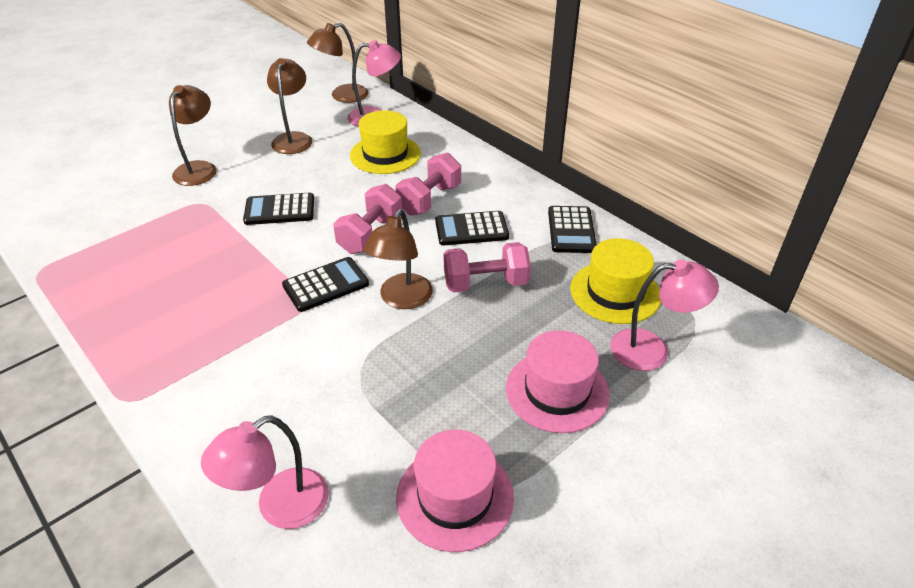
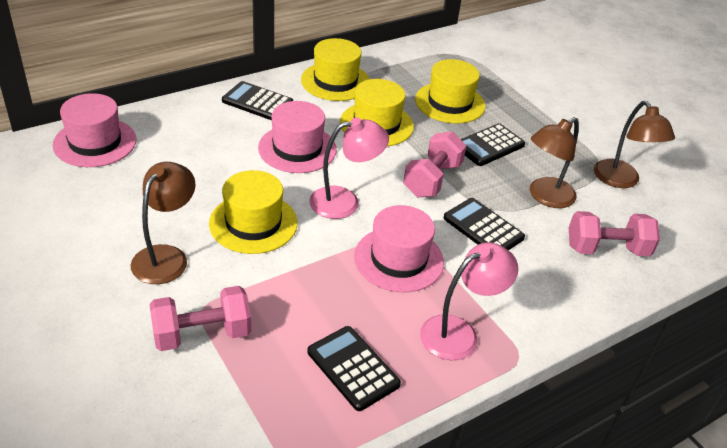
brown lamp: 4 -> 3
pink hat: 2 -> 3
pink lamp: 3 -> 2
yellow hat: 2 -> 4

